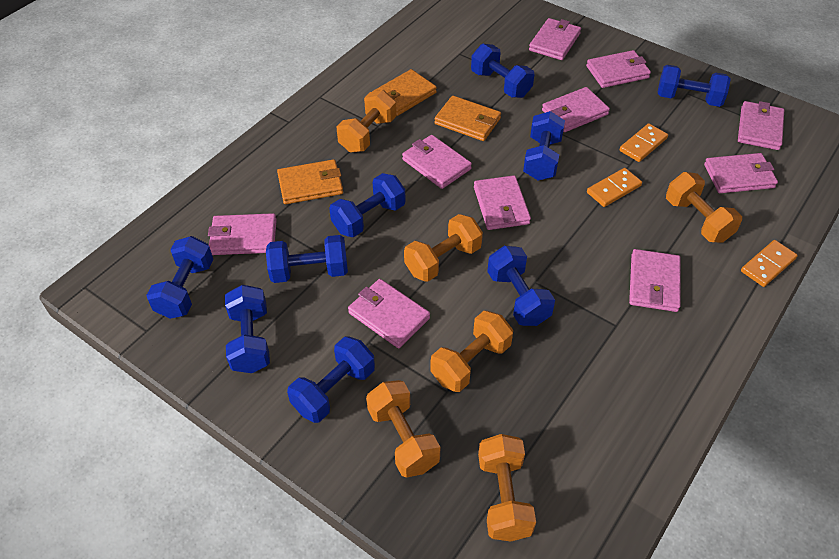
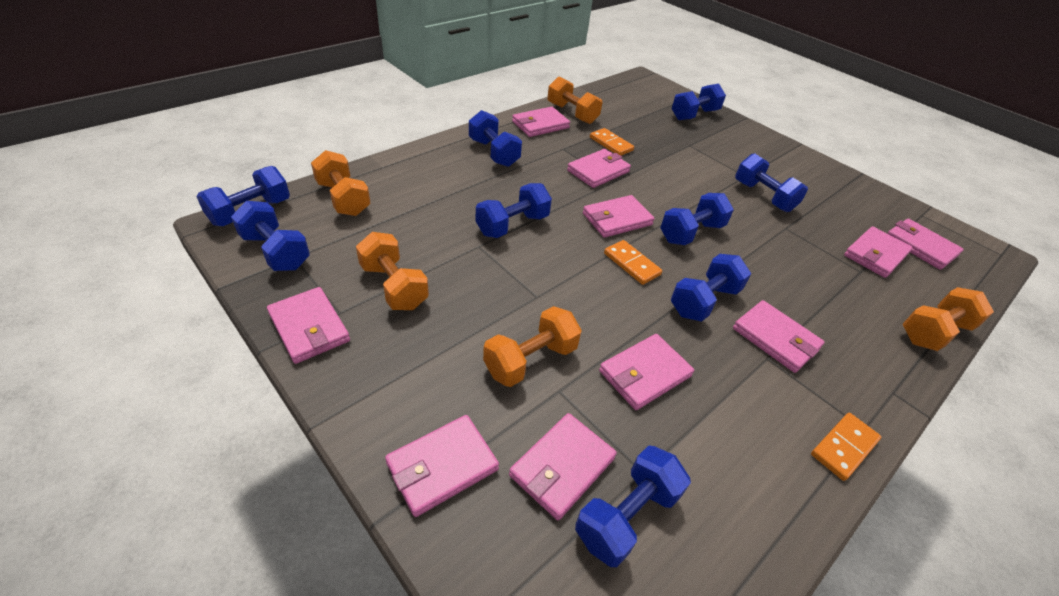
orange dumbbell: 6 -> 5
orange wallet: 3 -> 0

